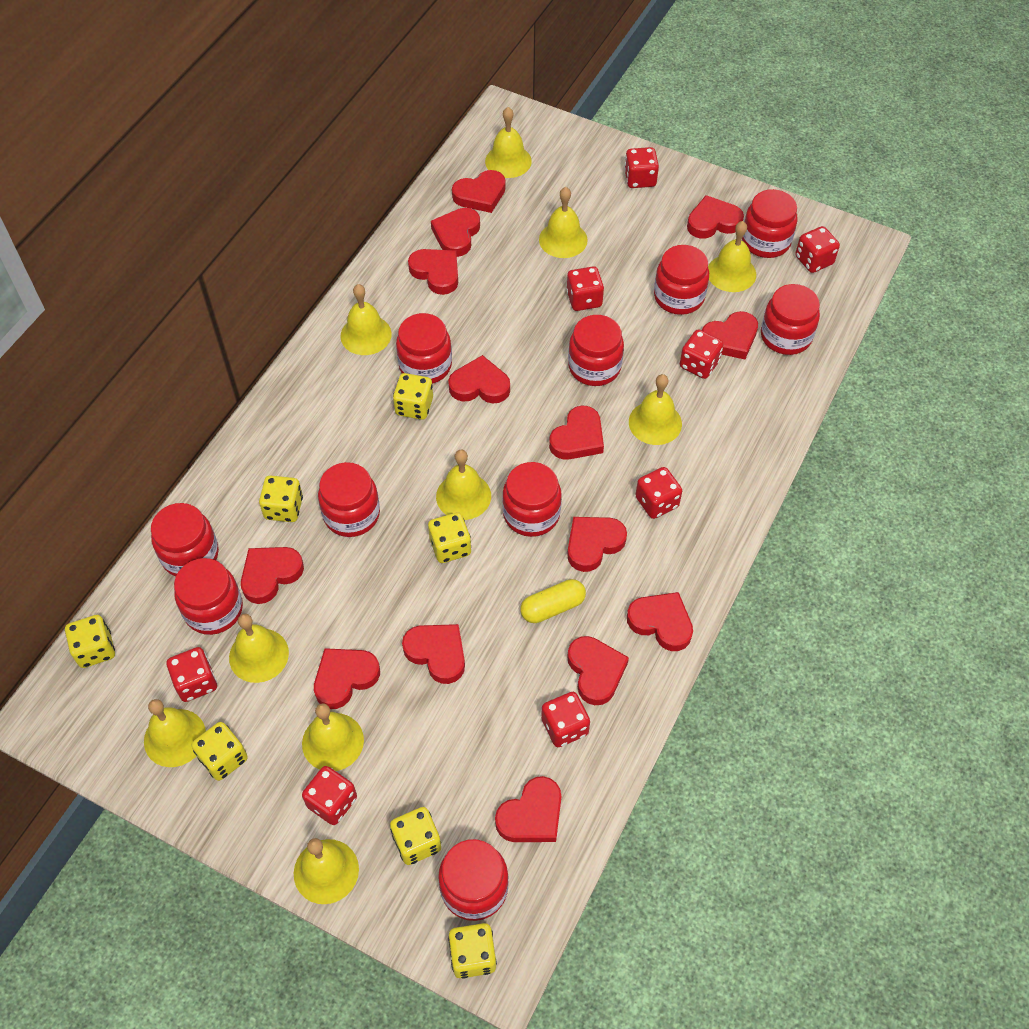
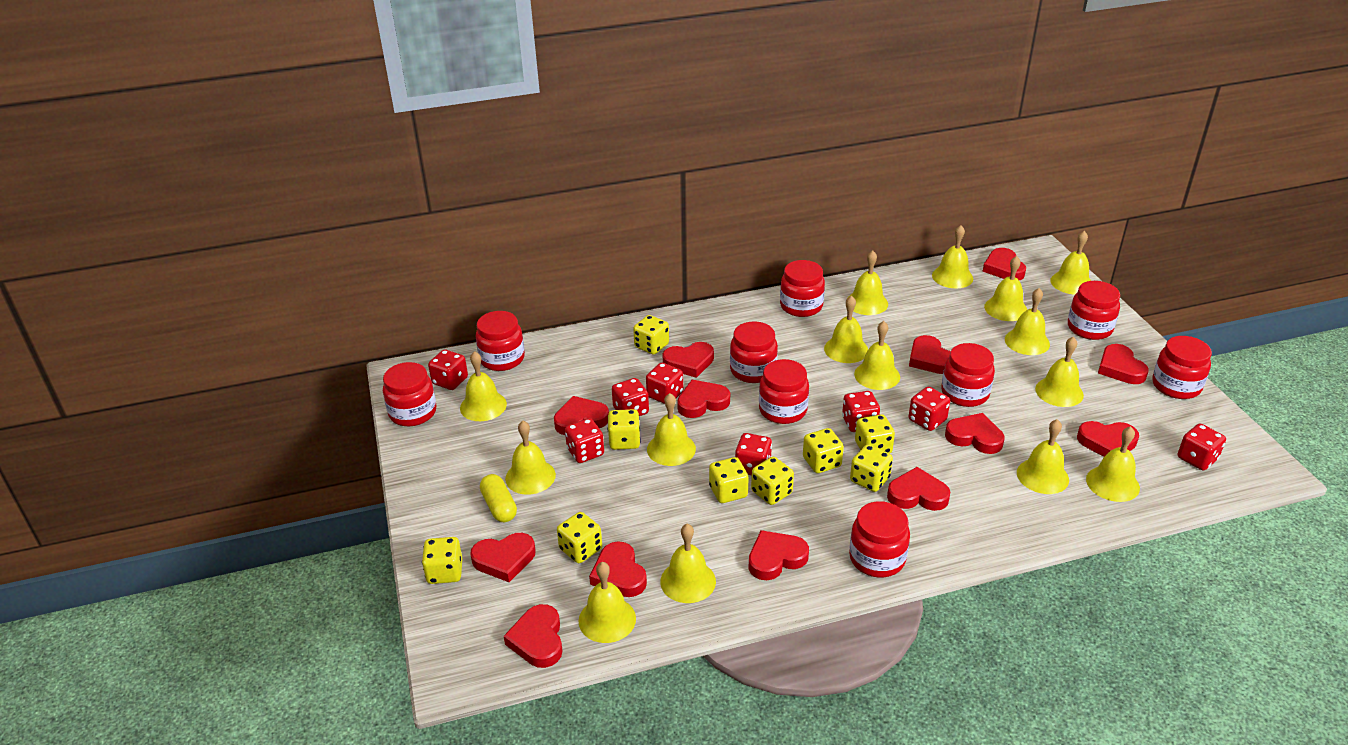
red heart: 14 -> 13
red jar: 10 -> 9
yellow bell: 10 -> 15
yellow dice: 7 -> 9

